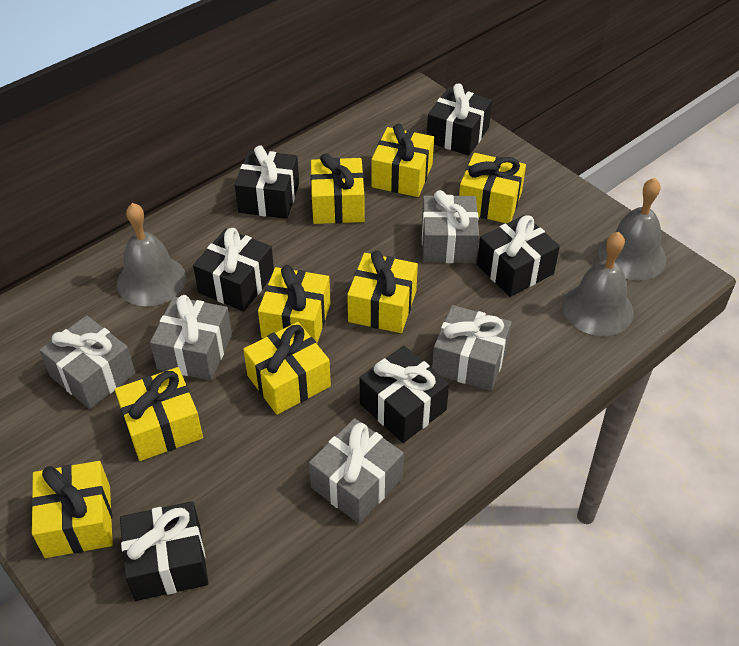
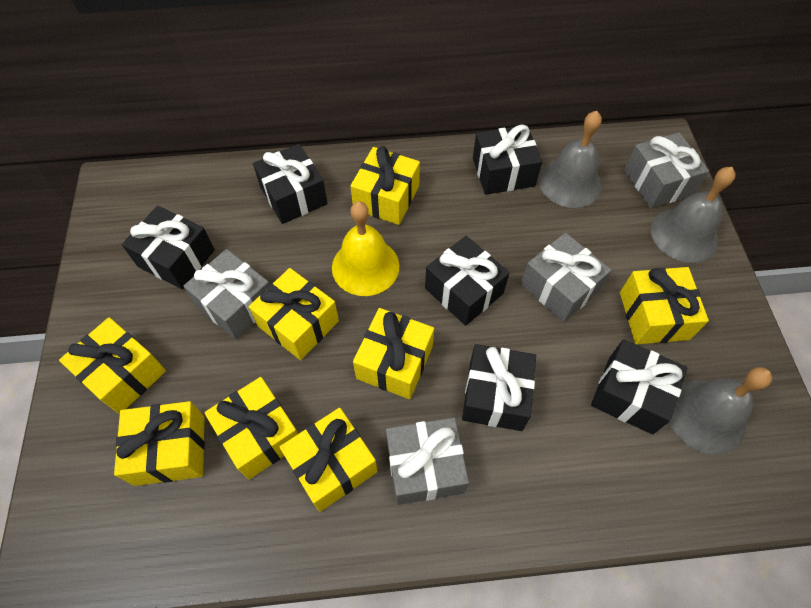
grey gift: 5 -> 4
yellow bell: 0 -> 1

